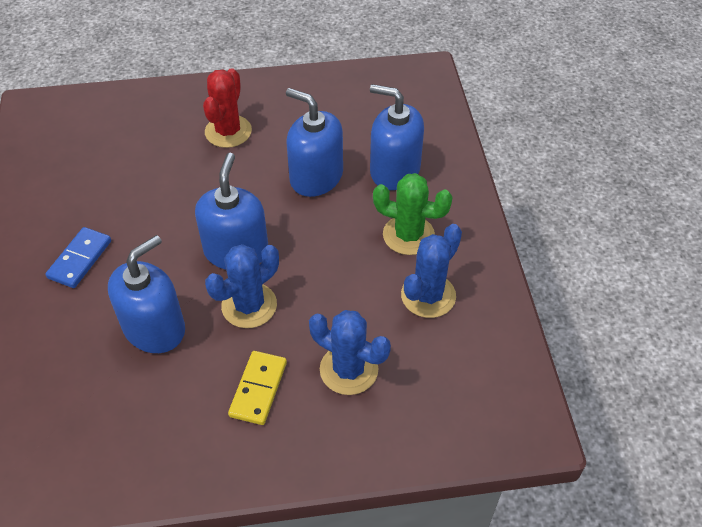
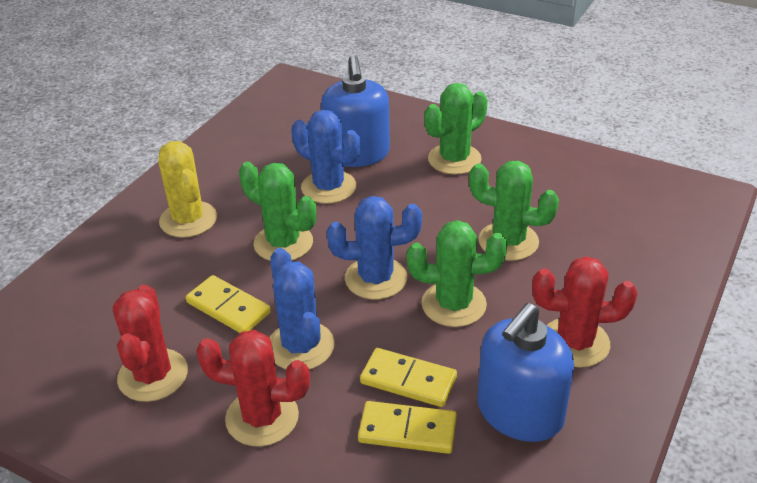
blue domino: 1 -> 0
blue soap dispenser: 4 -> 2
green cactus: 1 -> 4
red cactus: 1 -> 3
yellow cactus: 0 -> 1
yellow domino: 1 -> 3

